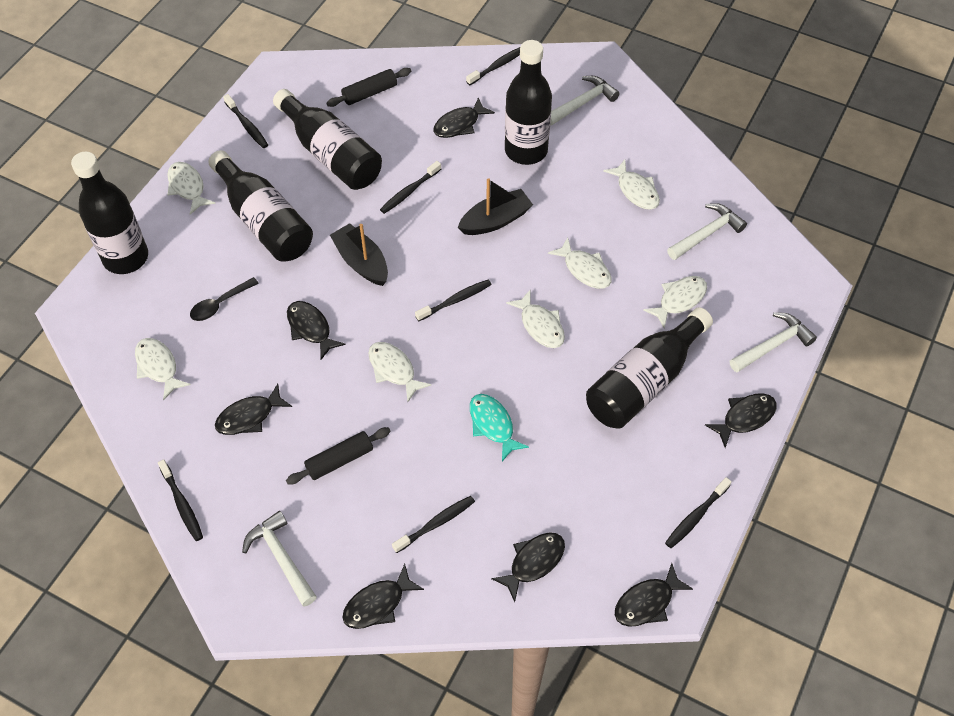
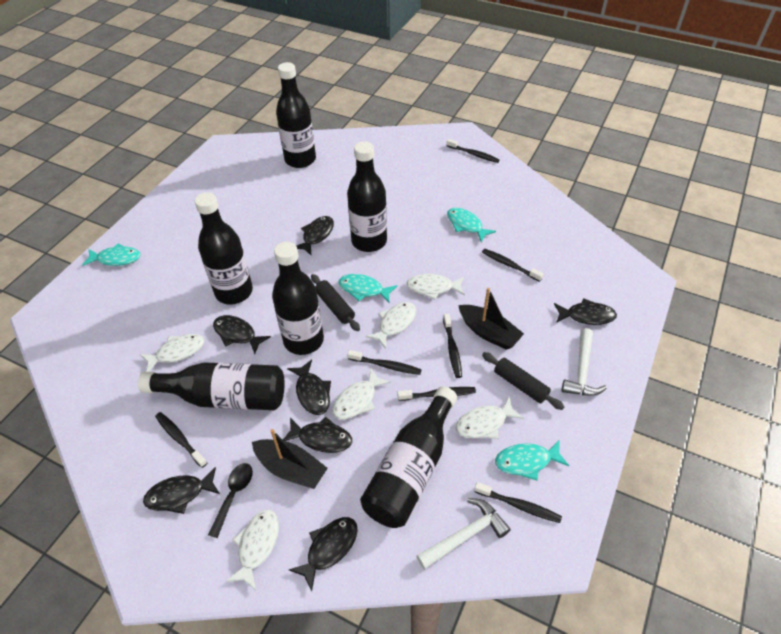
black bottle: 5 -> 6
turquoise fish: 1 -> 4
white fish: 7 -> 6
white hammer: 4 -> 2

